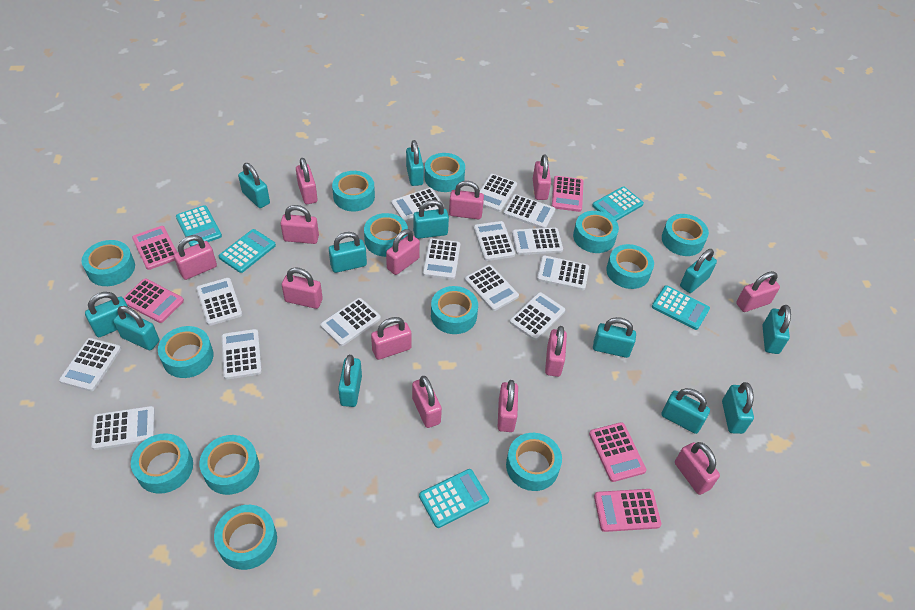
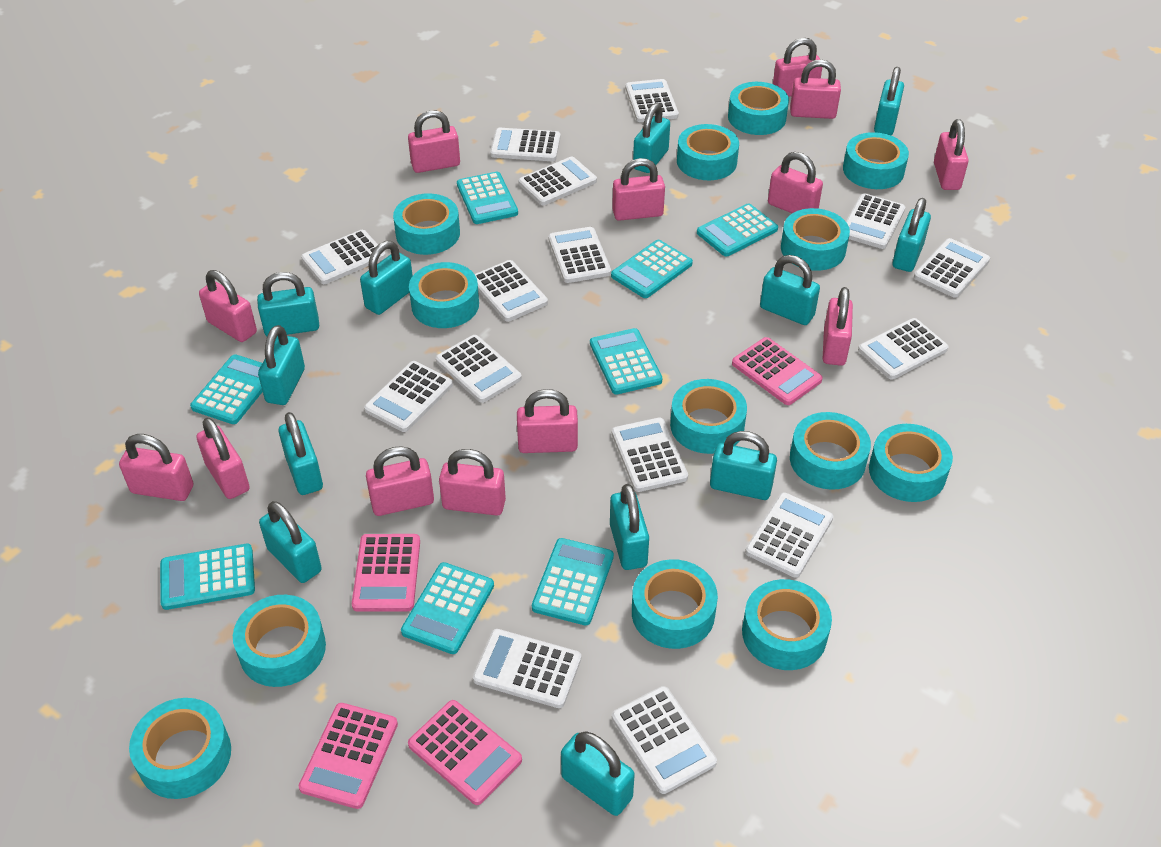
pink calculator: 5 -> 4
turquoise calculator: 5 -> 8
white calculator: 14 -> 15

